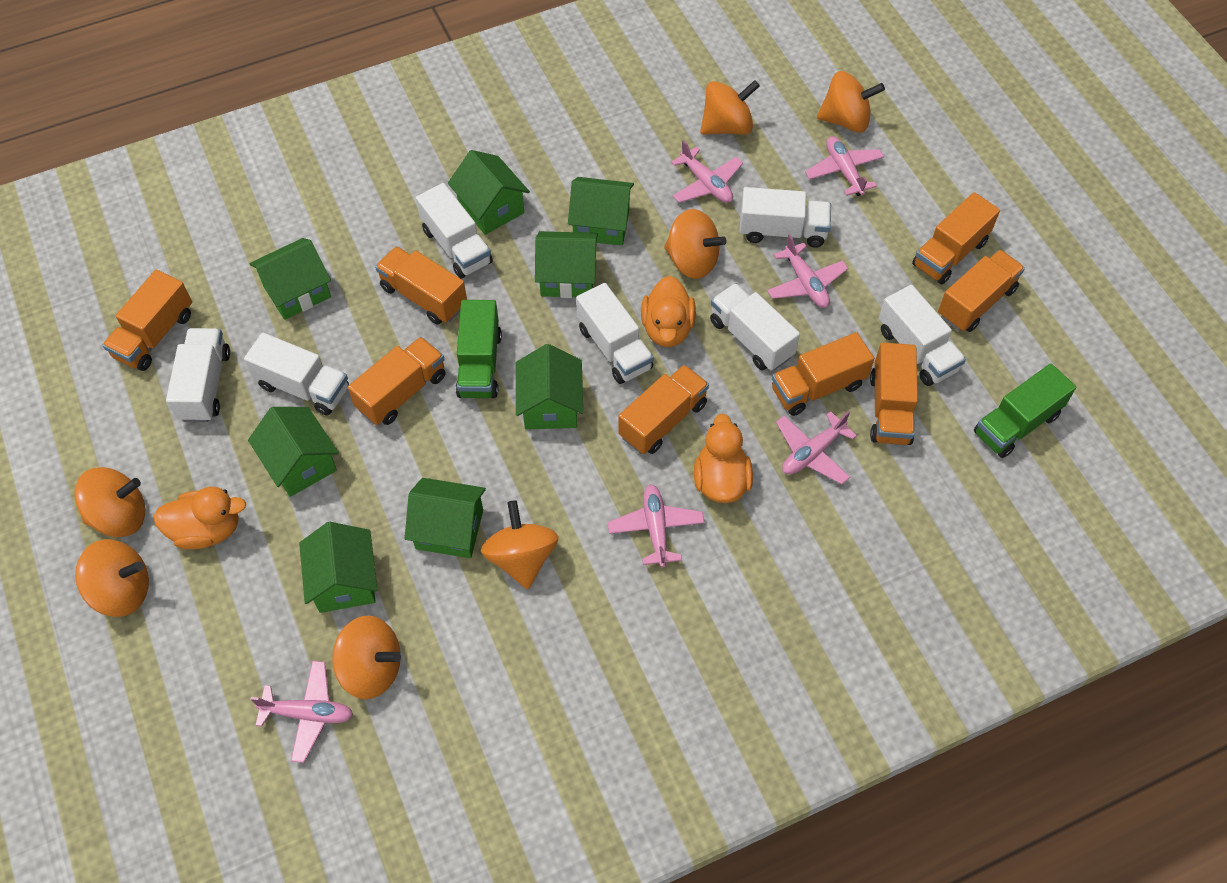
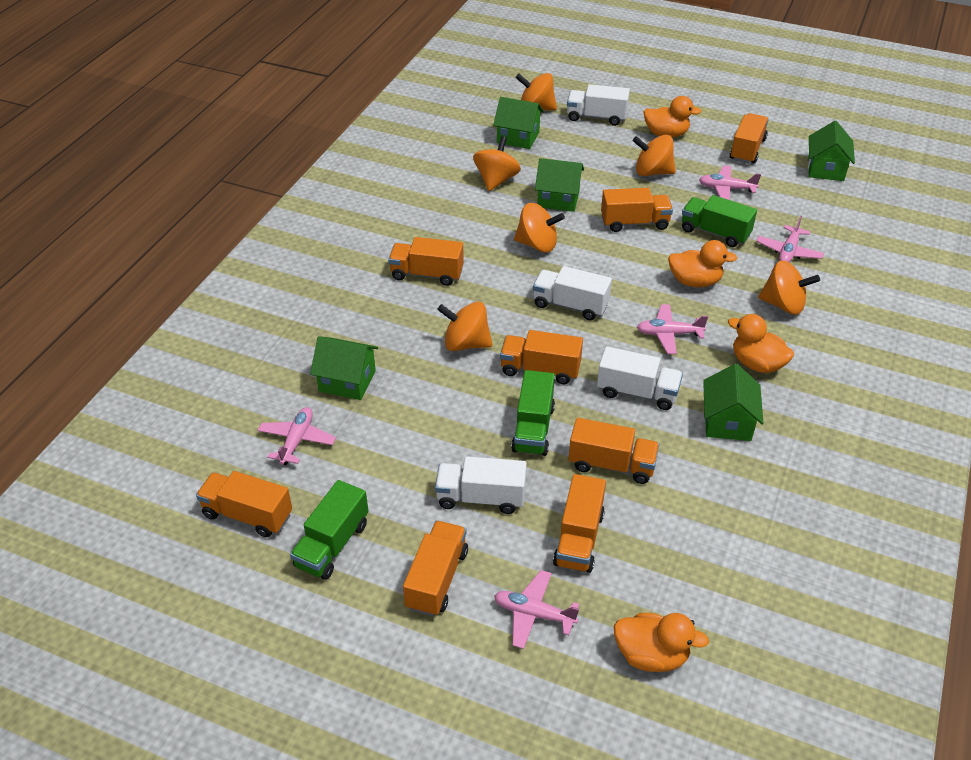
green house: 8 -> 5
green truck: 2 -> 3
orange duck: 3 -> 4
orange spinning top: 7 -> 6
pink plane: 6 -> 5
white truck: 7 -> 4

